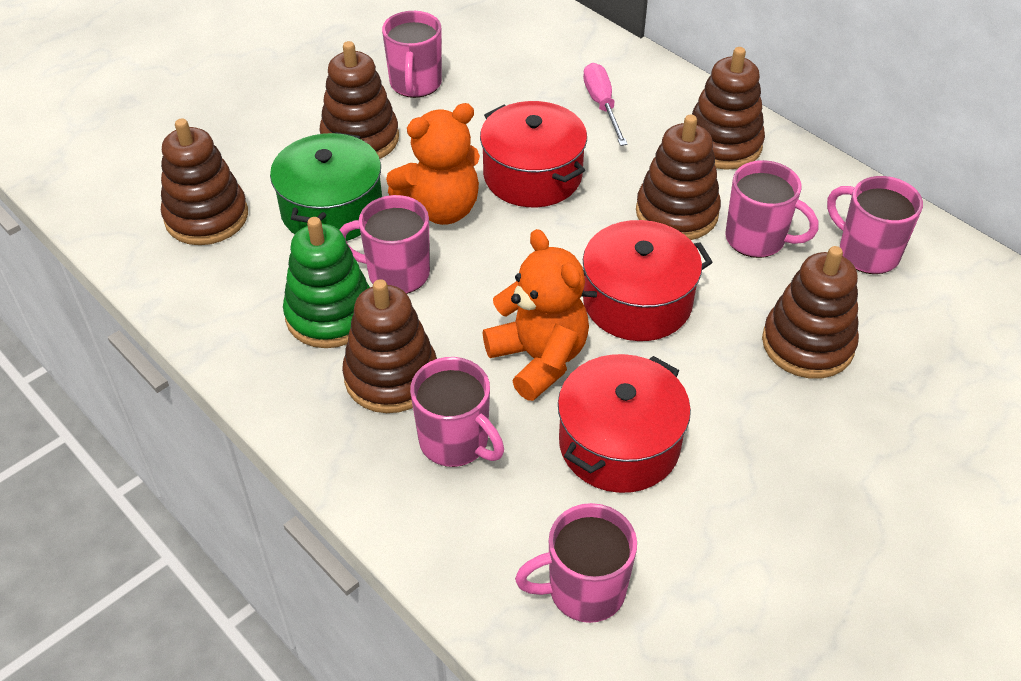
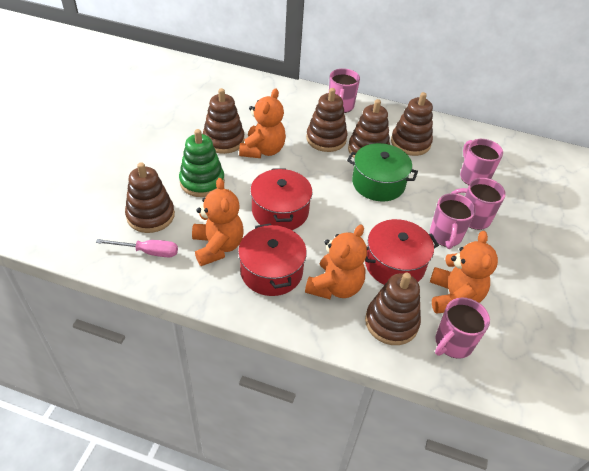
orange teddy bear: 2 -> 4
pink mug: 6 -> 5

